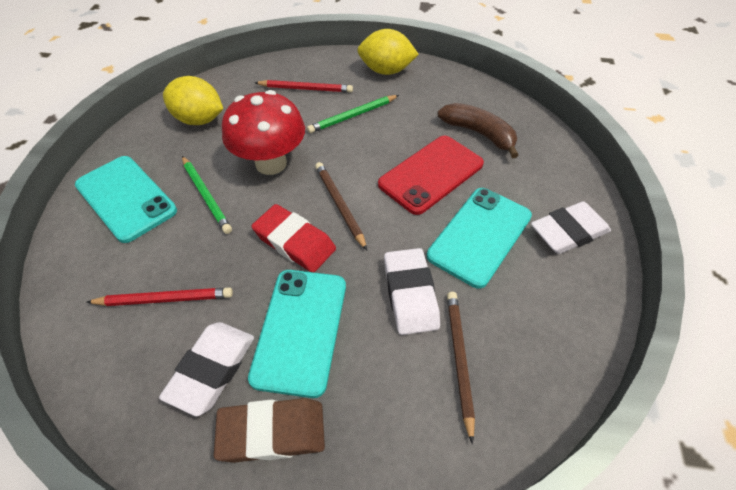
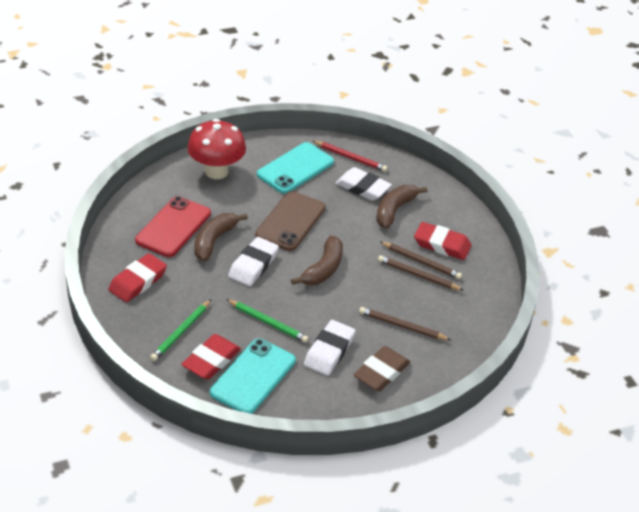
brown banana: 1 -> 3
brown pencil: 2 -> 3
brown phone: 0 -> 1
red eraser: 1 -> 3
red pencil: 2 -> 1
turquoise phone: 3 -> 2
yellow lemon: 2 -> 0

